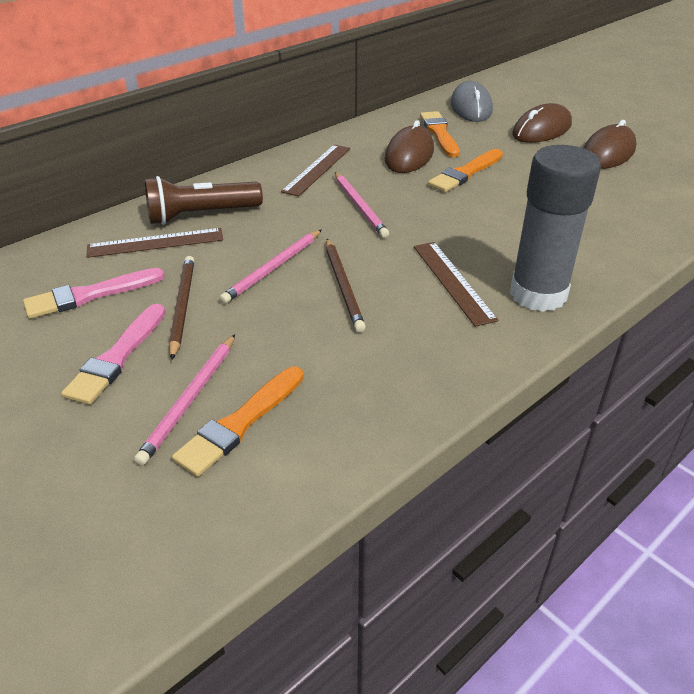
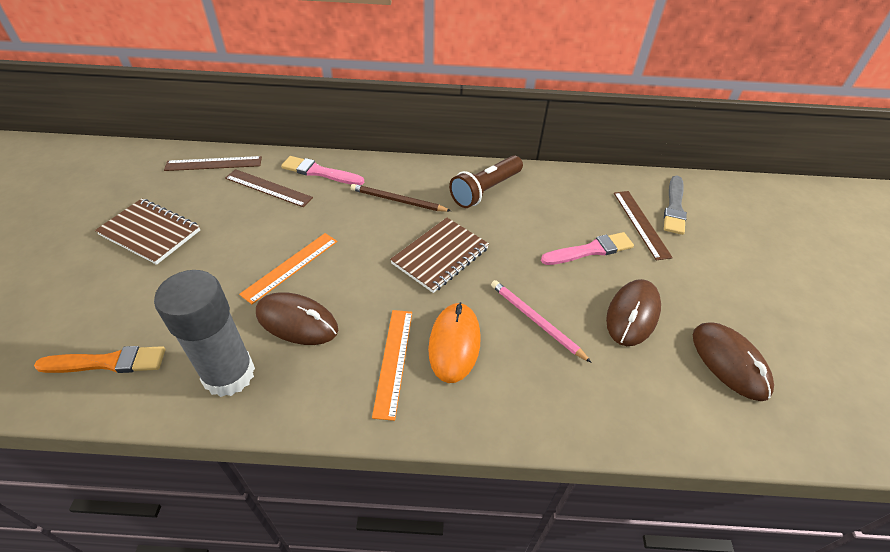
brown notebook: 0 -> 2
brown pencil: 2 -> 1
grey brush: 0 -> 1
grey mouse: 1 -> 0
orange brush: 3 -> 1
orange mouse: 0 -> 1
orange ruler: 0 -> 2
pink pencil: 3 -> 1

